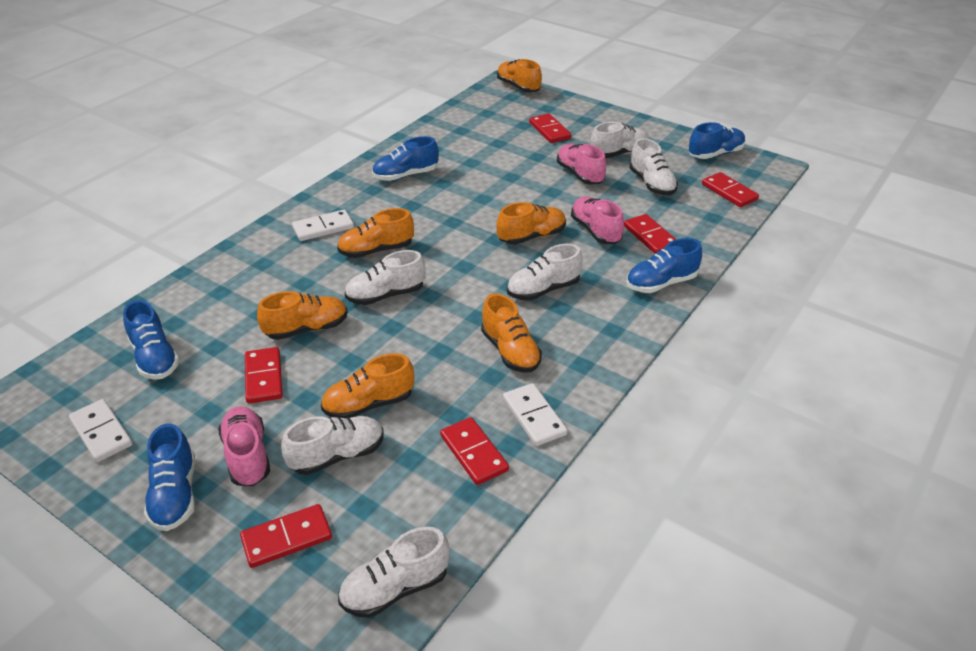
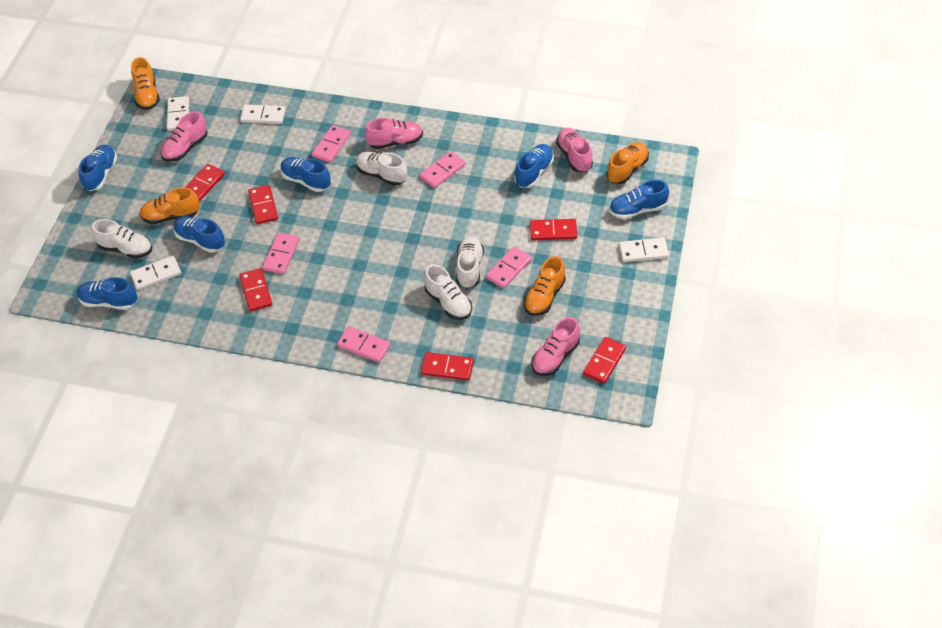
blue shoe: 5 -> 6
orange shoe: 6 -> 4
pink domino: 0 -> 5
pink shoe: 3 -> 4
white domino: 3 -> 4
white shoe: 6 -> 4

